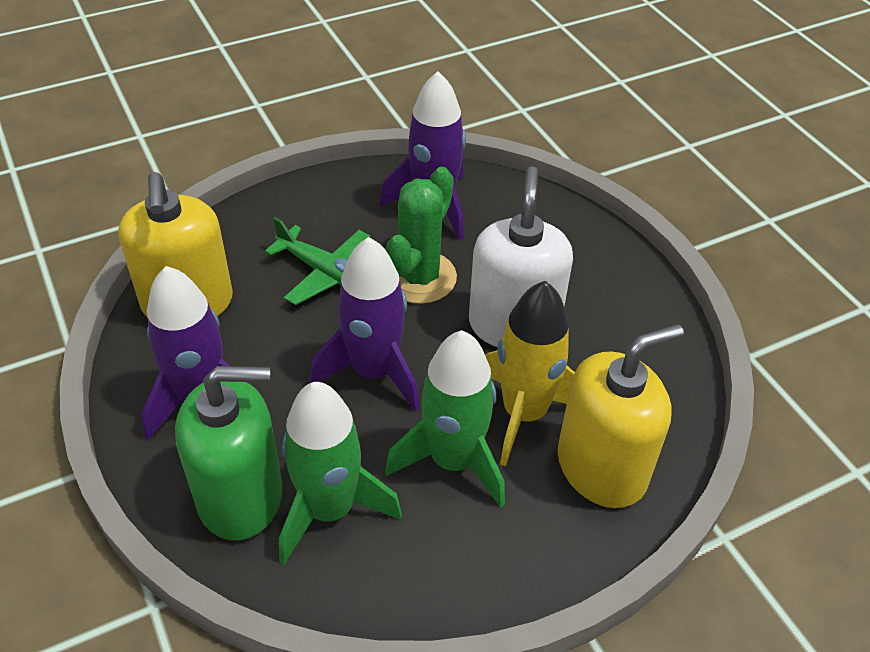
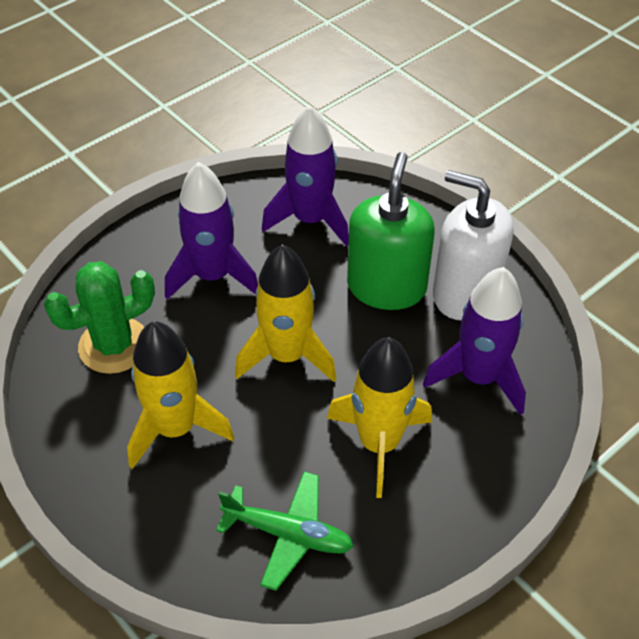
green rocket: 2 -> 0
yellow rocket: 1 -> 3
yellow soap dispenser: 2 -> 0

